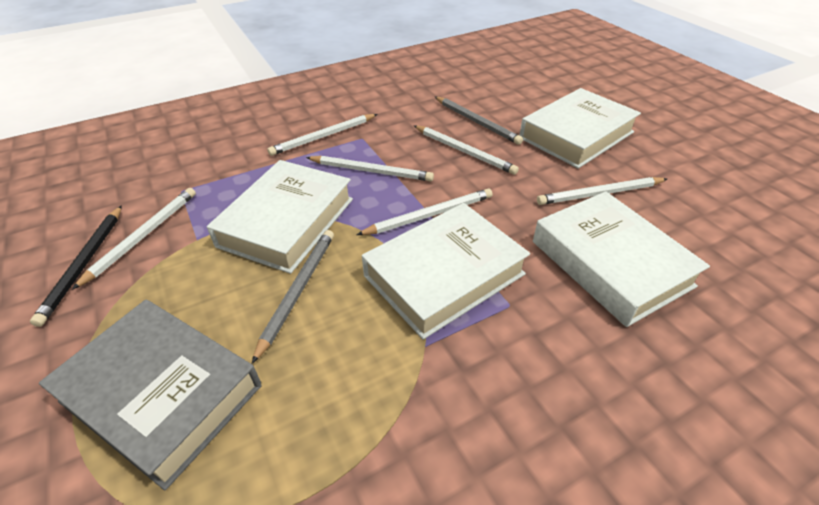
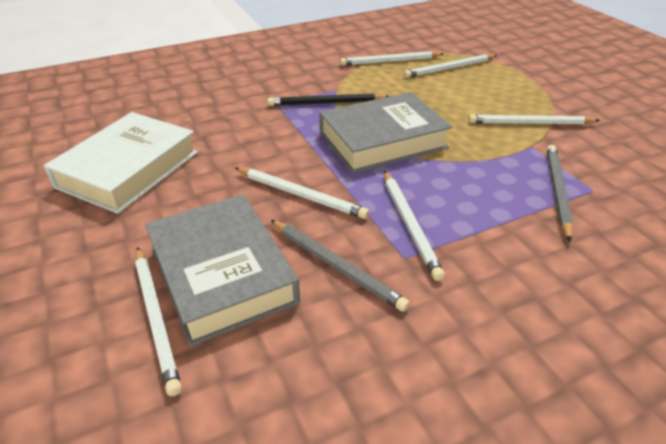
grey book: 1 -> 2
white book: 4 -> 1

